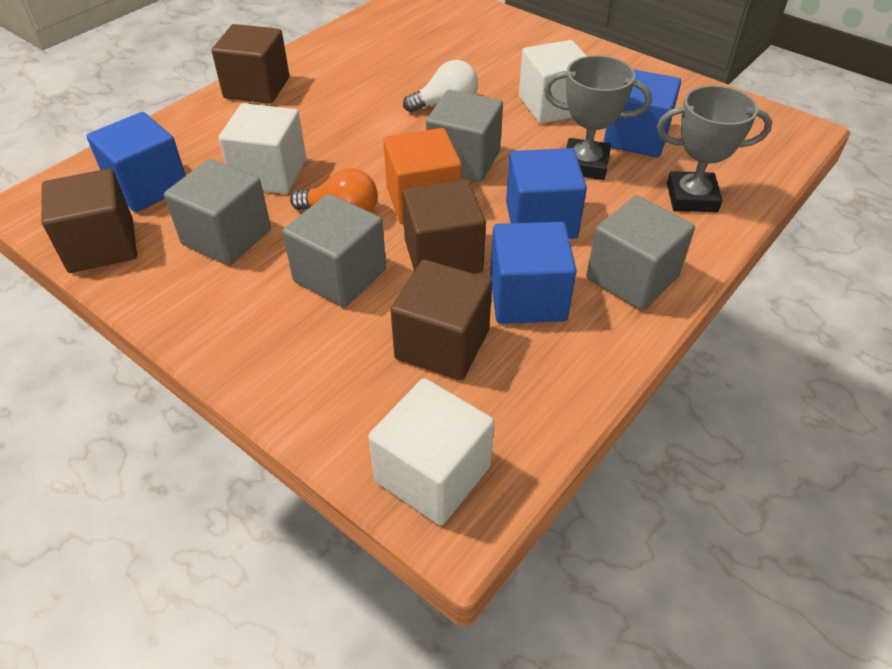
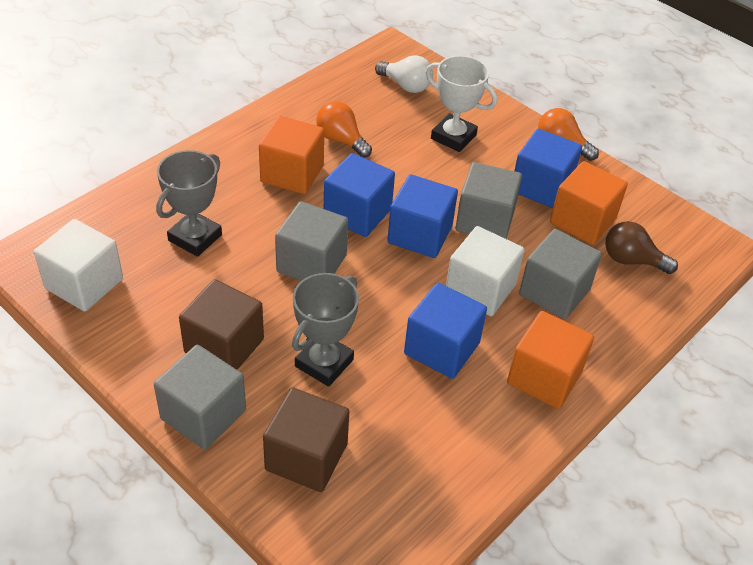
brown cube: 4 -> 2
brown light bulb: 0 -> 1
orange cube: 1 -> 3
orange light bulb: 1 -> 2
white cube: 3 -> 2
white trophy: 0 -> 1

